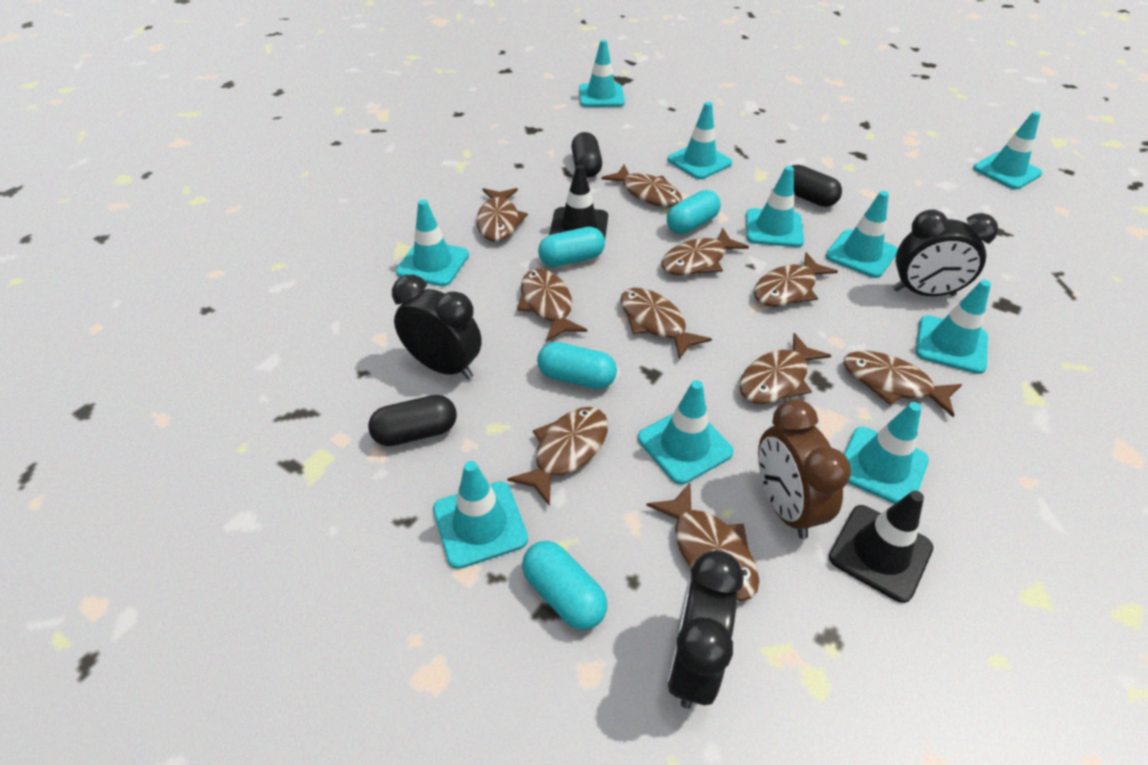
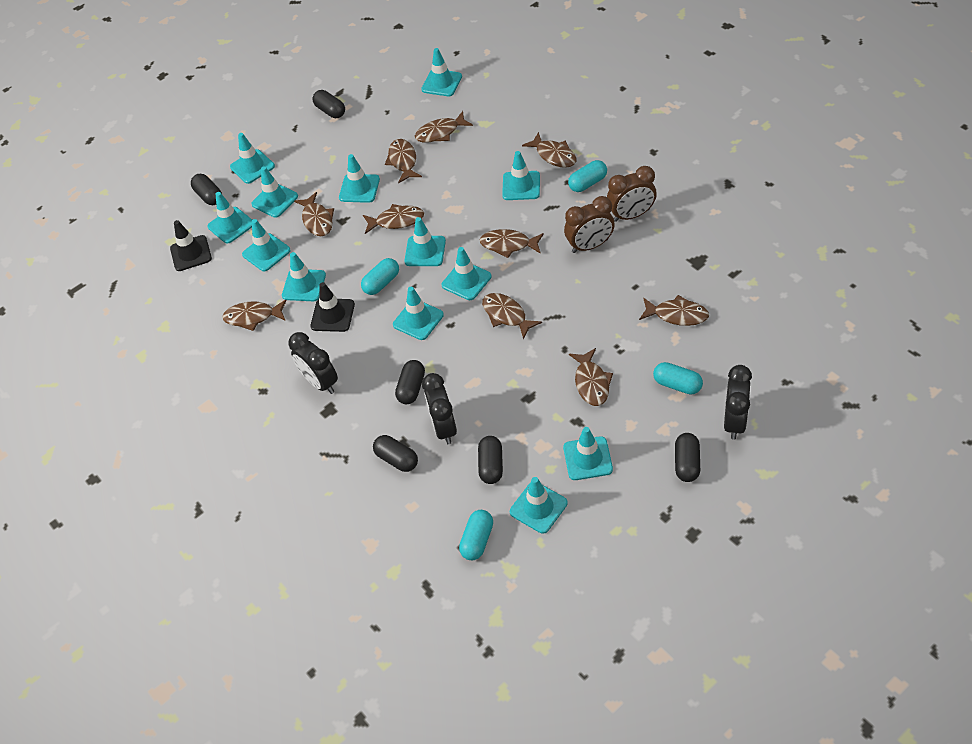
black capsule: 3 -> 6
brown clock: 1 -> 2
turquoise traffic cone: 10 -> 13

